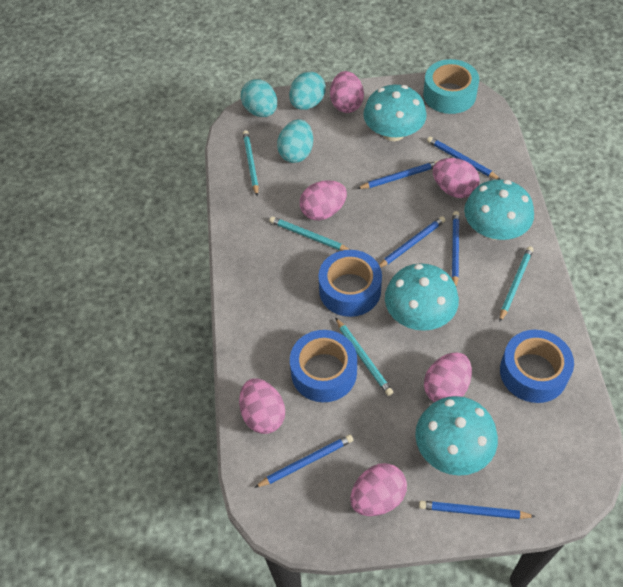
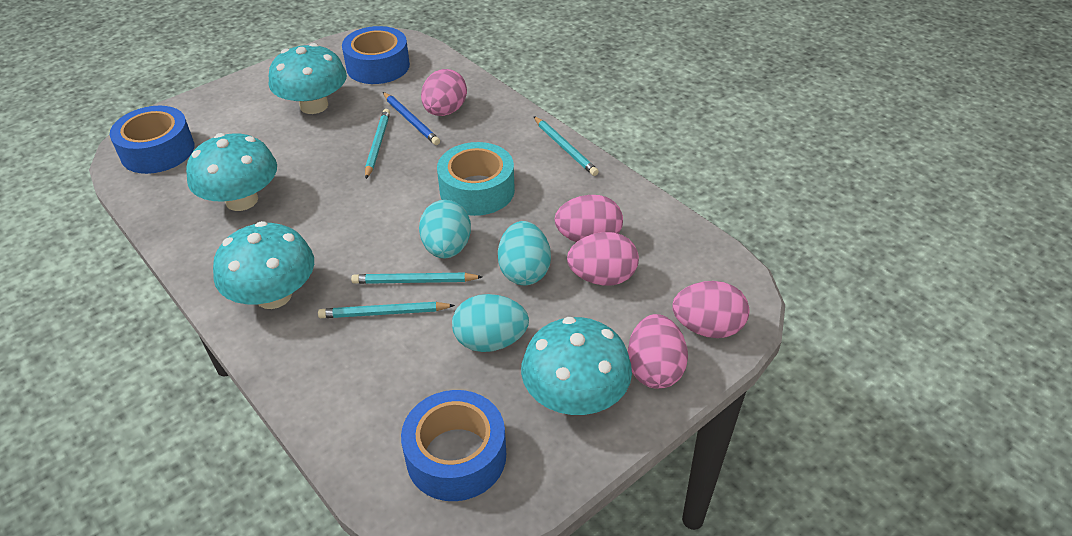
blue pencil: 6 -> 1
pink egg: 6 -> 5

